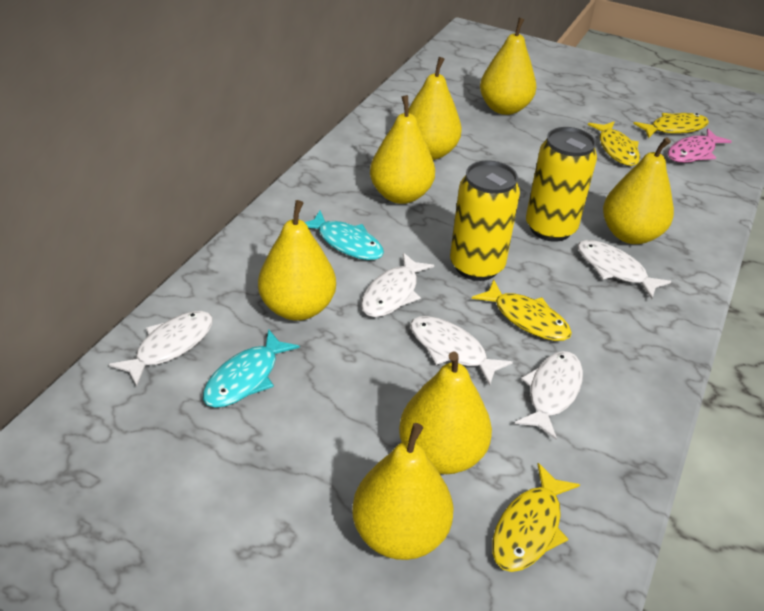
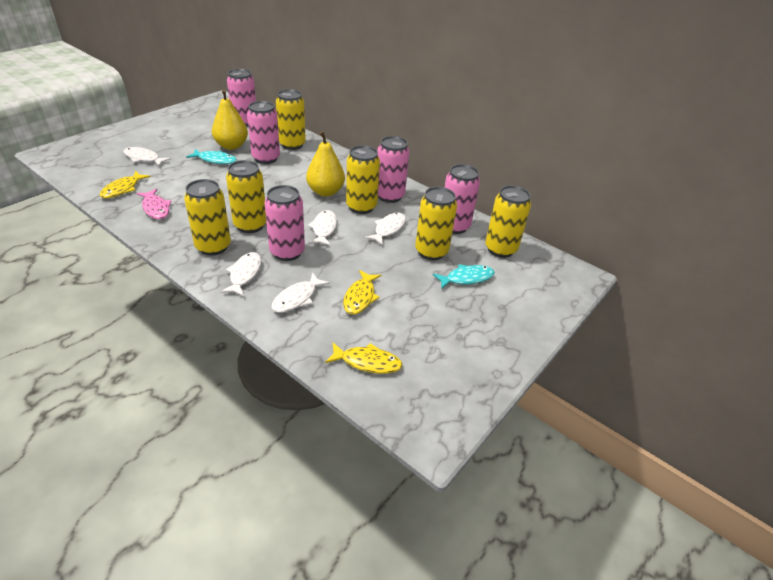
pink can: 0 -> 5
yellow can: 2 -> 6
yellow fish: 4 -> 3
yellow pear: 7 -> 2

